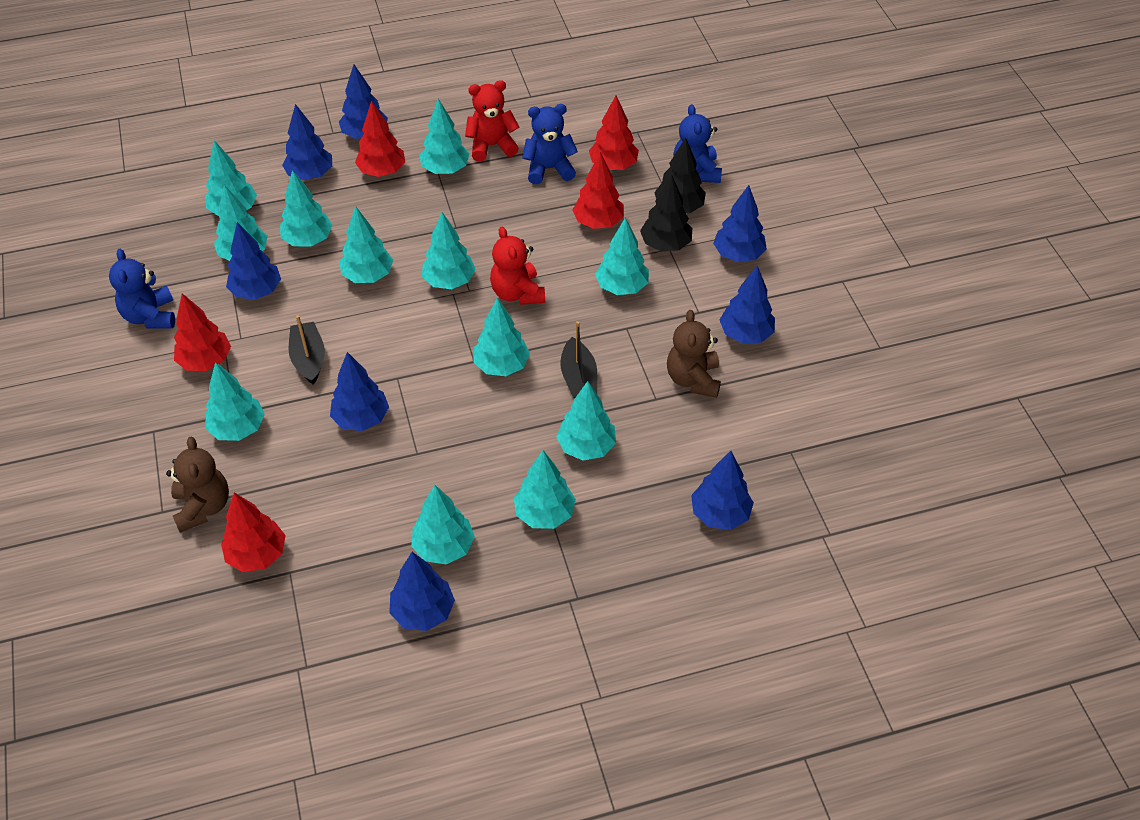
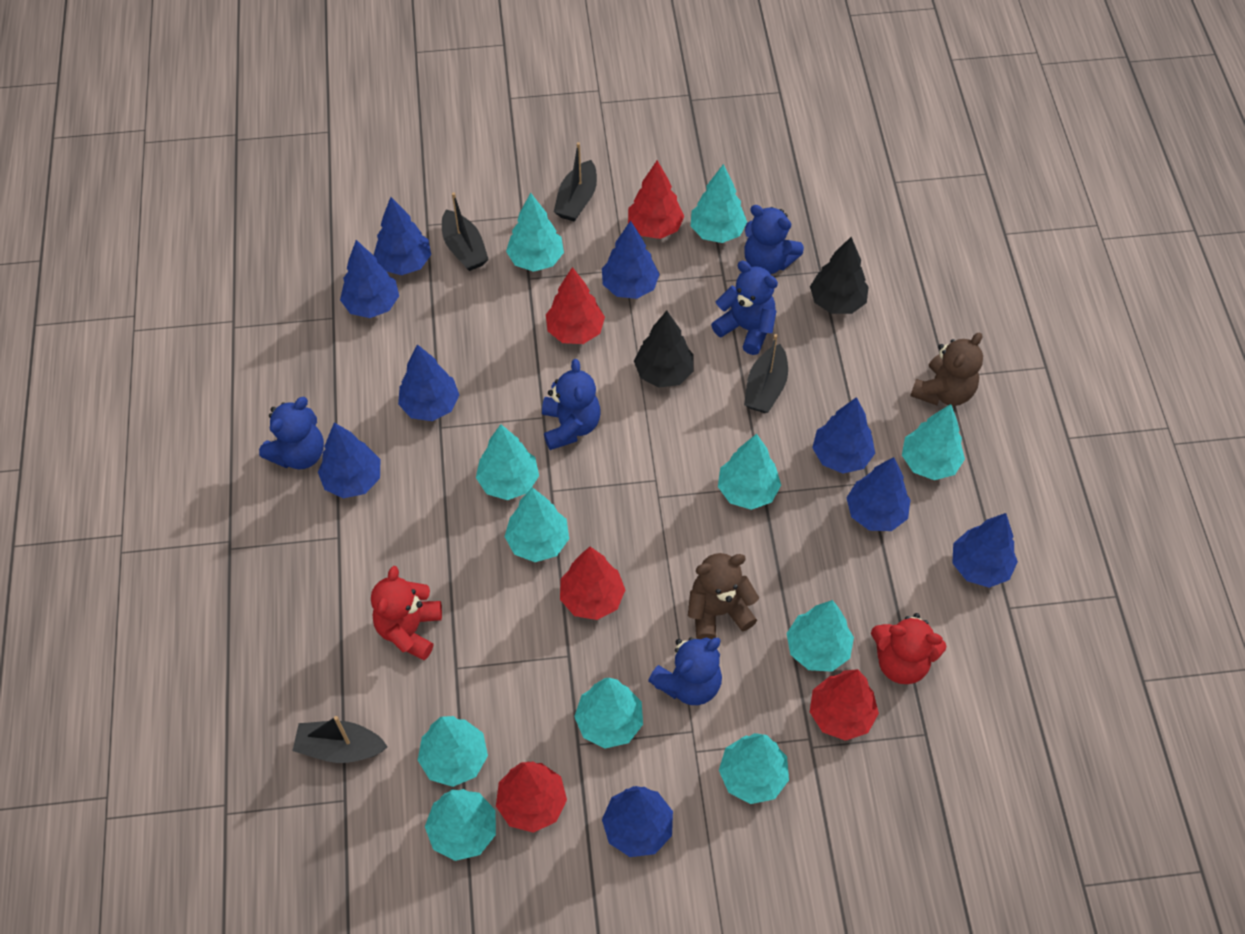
black boat: 2 -> 4
blue teddy bear: 3 -> 5
blue tree: 8 -> 9
turquoise tree: 12 -> 11

